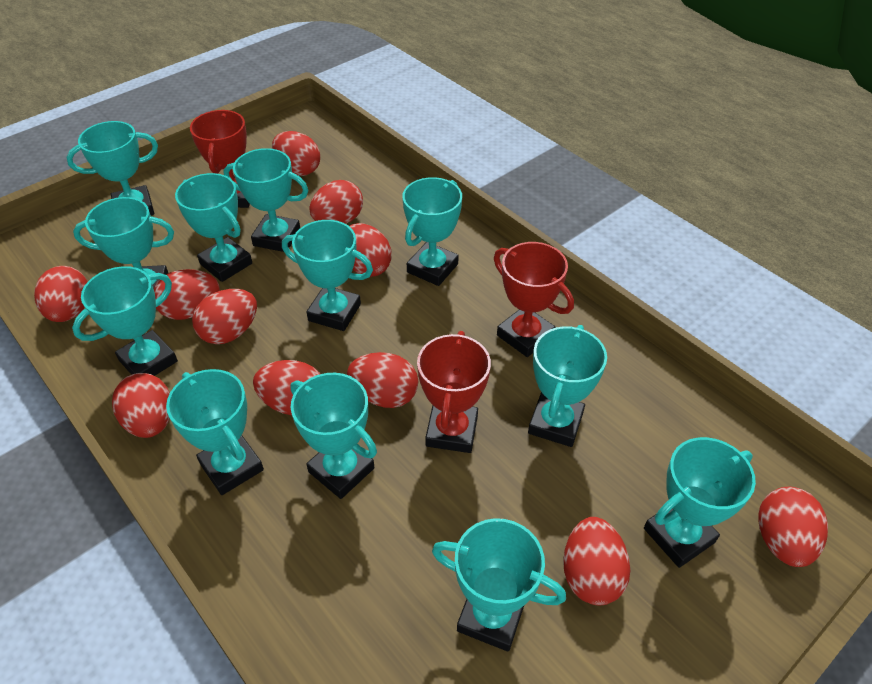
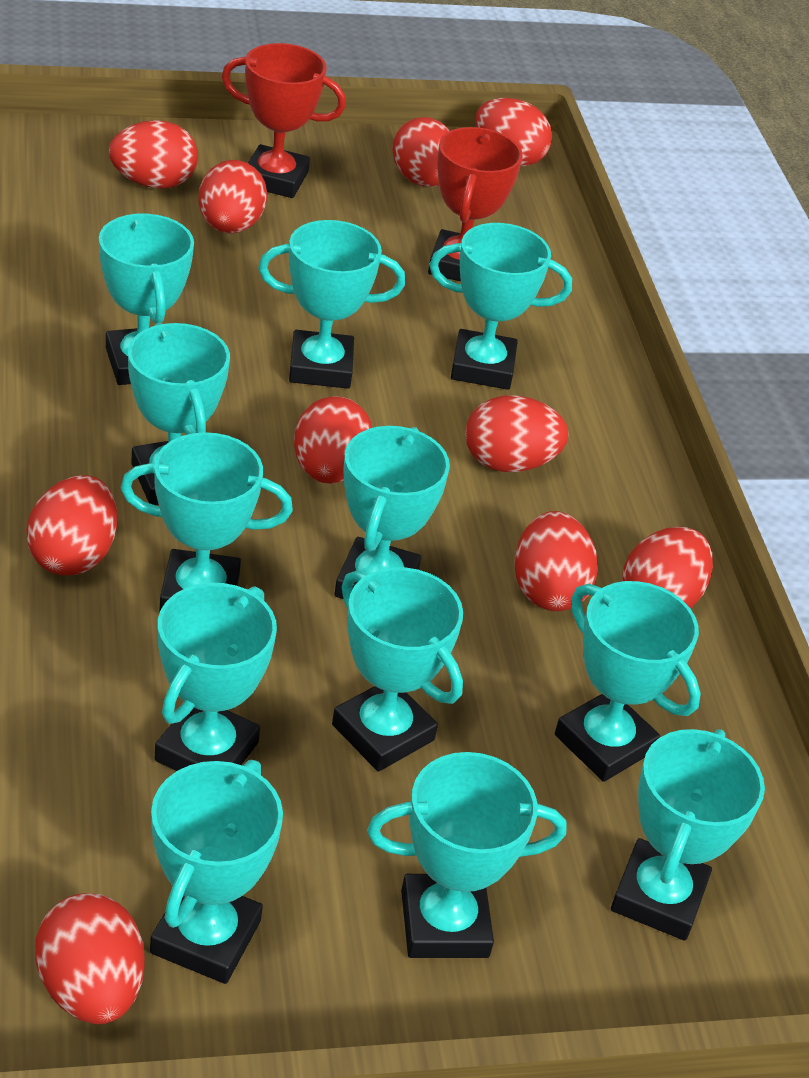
red egg: 11 -> 10
red trophy: 3 -> 2

